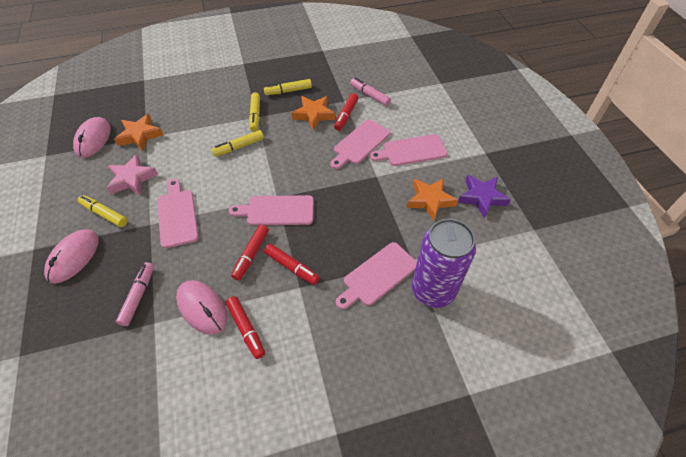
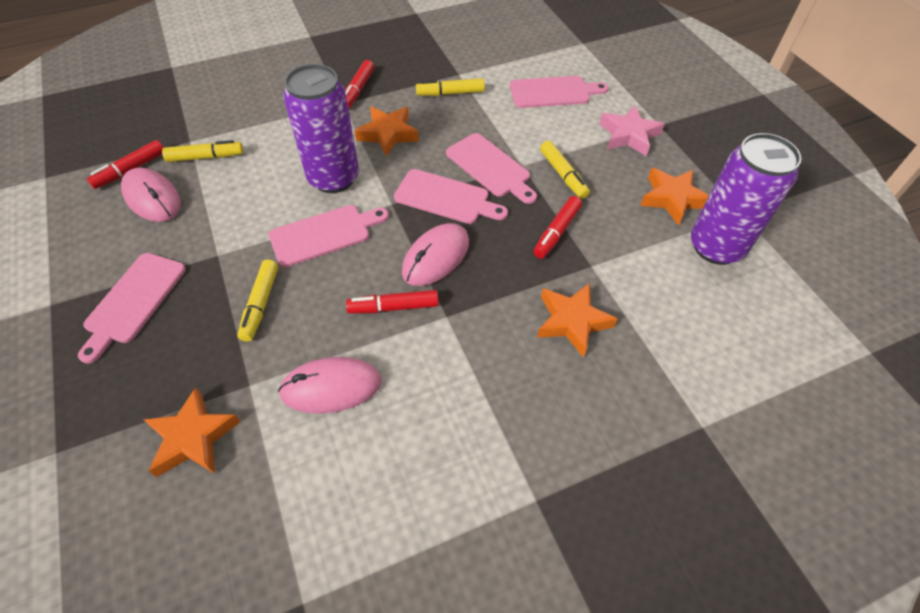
orange star: 3 -> 4
pink marker: 2 -> 0
purple can: 1 -> 2
purple star: 1 -> 0

